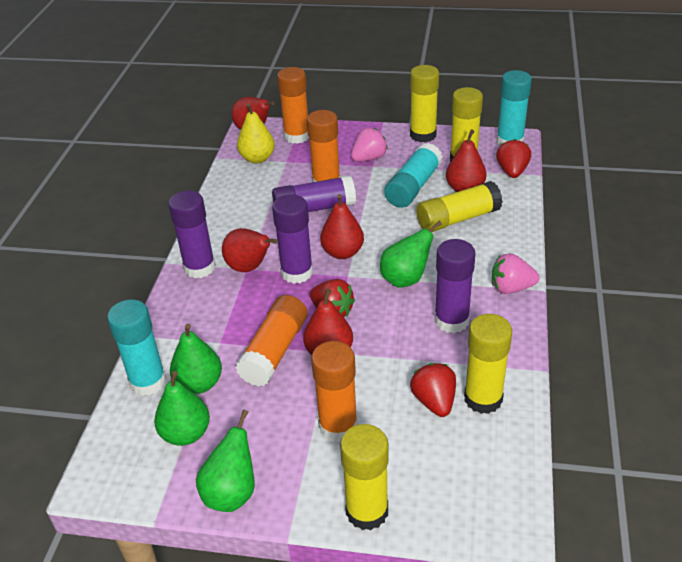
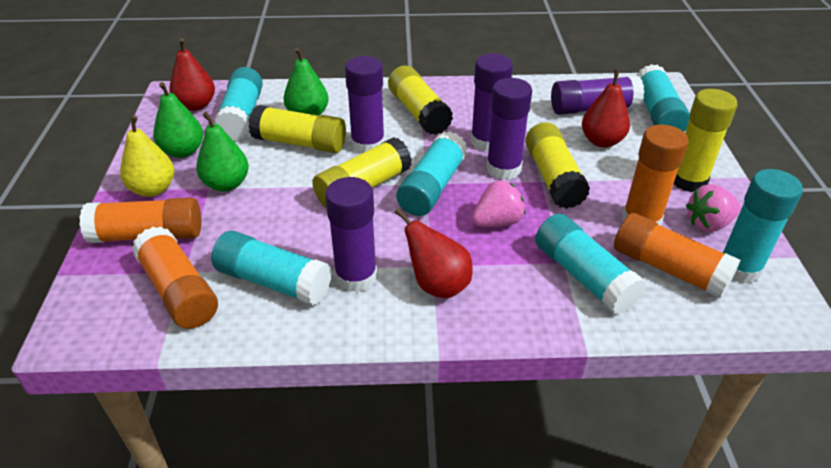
green pear: 4 -> 3
purple glue stick: 4 -> 5
red pear: 5 -> 3
red strawberry: 3 -> 0
turquoise glue stick: 3 -> 6

